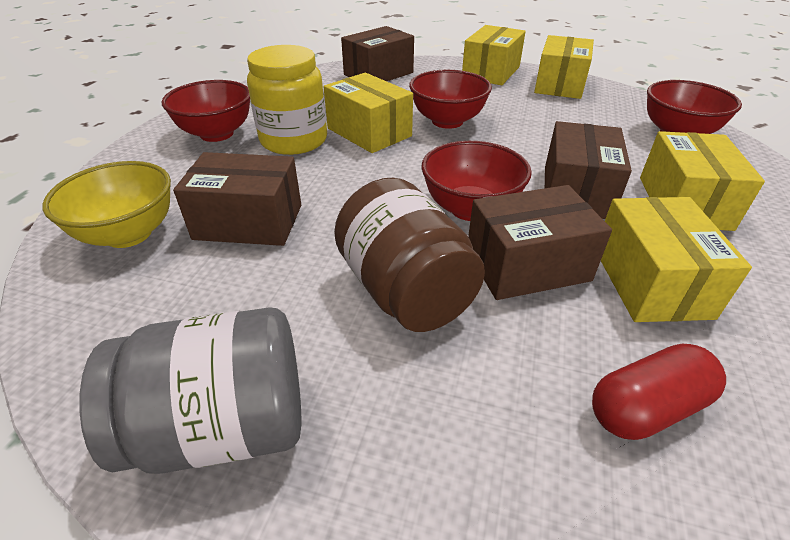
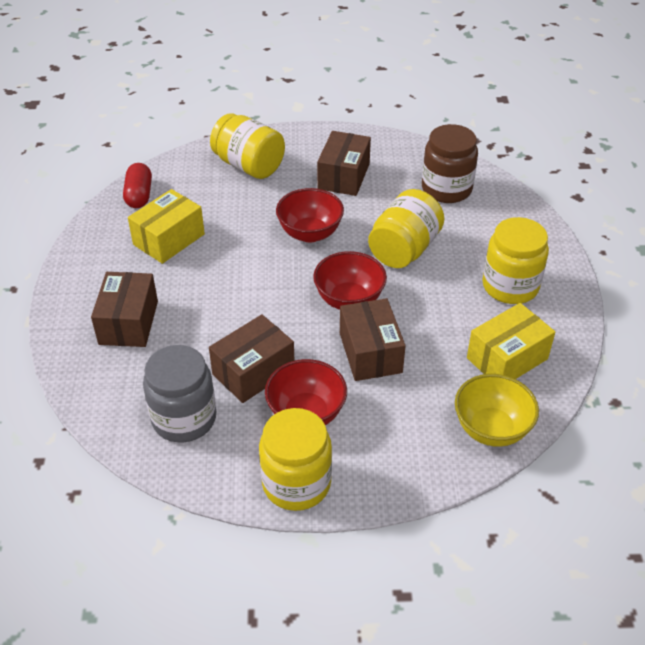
red bowl: 4 -> 3
yellow box: 5 -> 2
yellow jar: 1 -> 4

